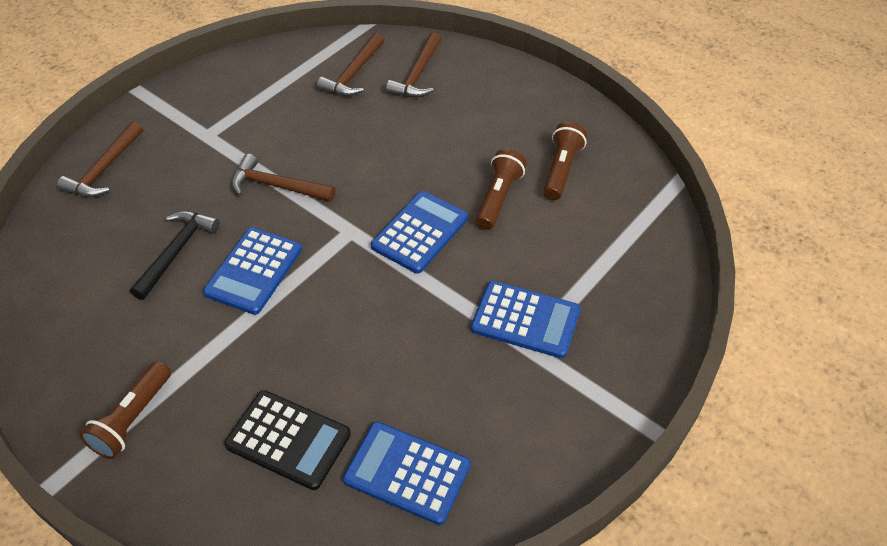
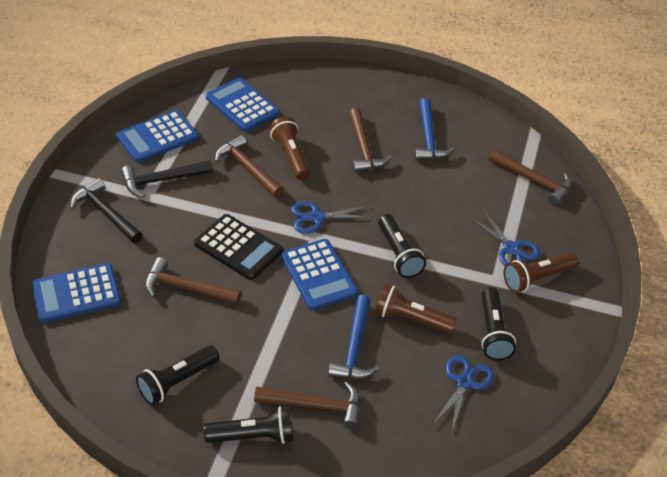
black flashlight: 0 -> 4
black hammer: 1 -> 2
blue hammer: 0 -> 2
blue scissors: 0 -> 3
brown hammer: 4 -> 5

